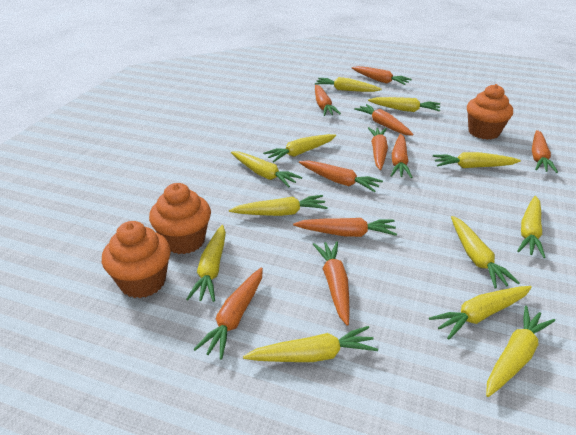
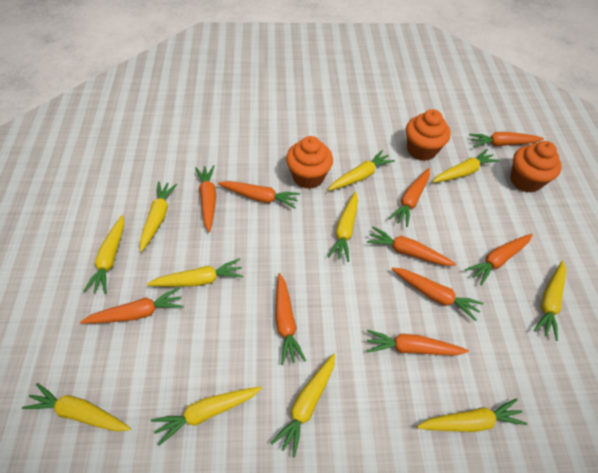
yellow carrot: 12 -> 11

